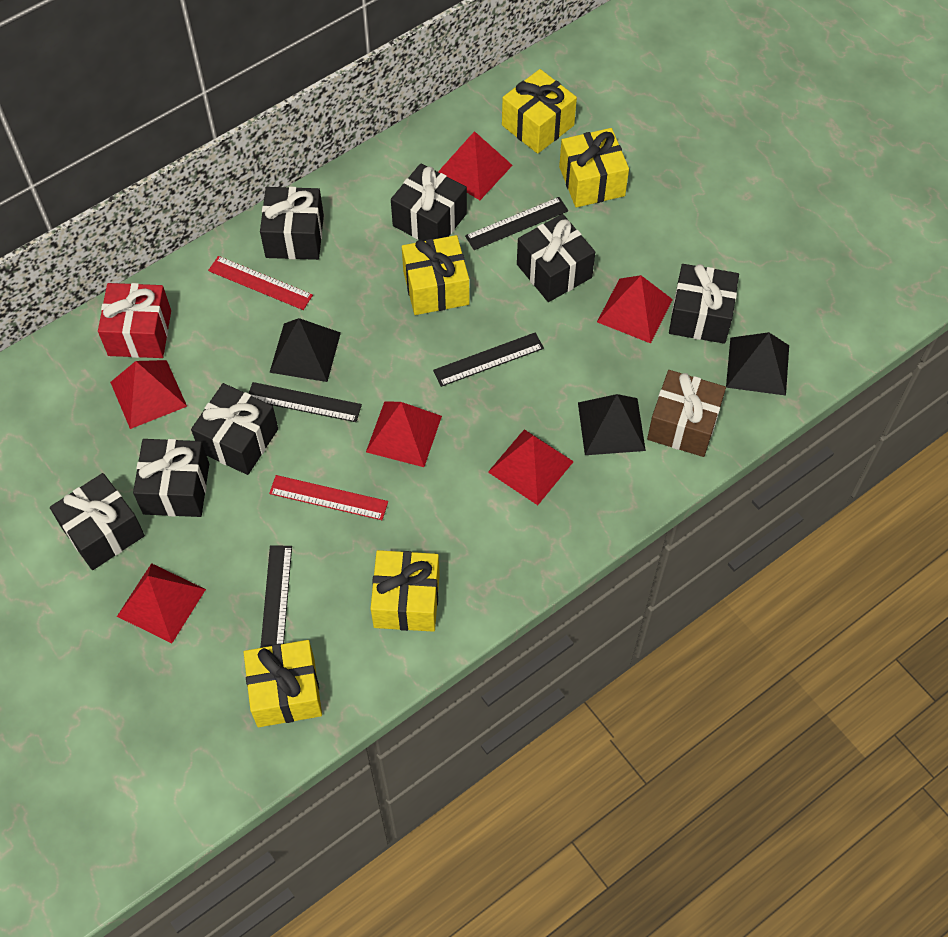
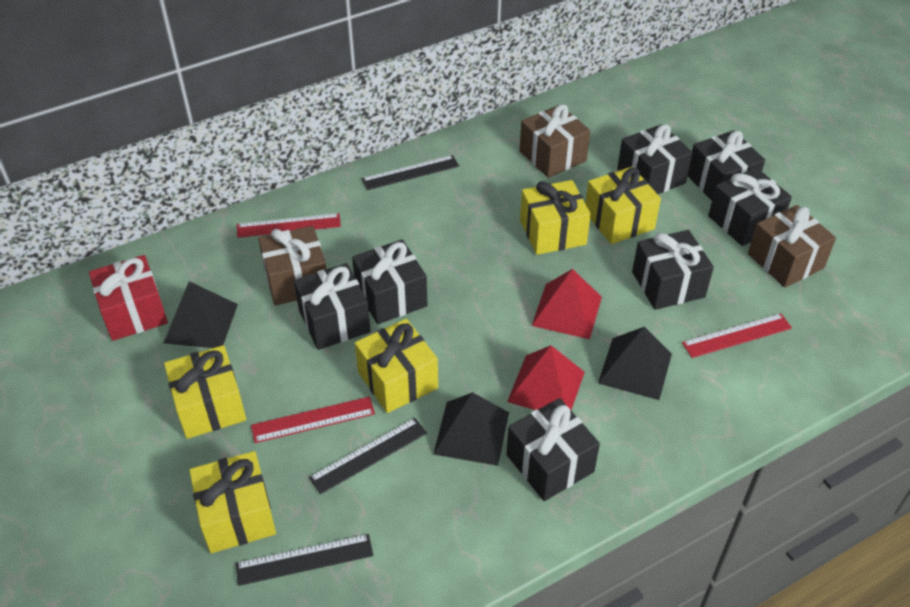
black ruler: 4 -> 3
brown gift: 1 -> 3
red pyramid: 6 -> 2
red ruler: 2 -> 3

